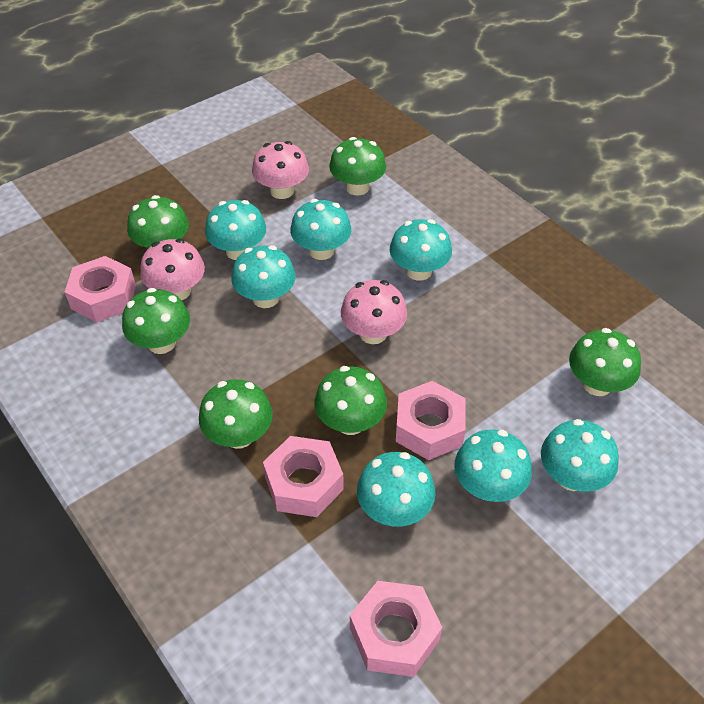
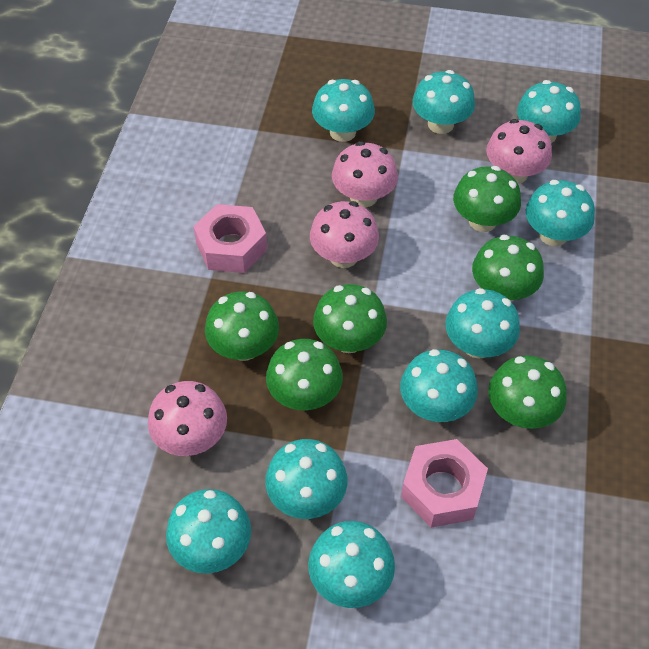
pink mushroom: 3 -> 4
pink nut: 4 -> 2
turquoise mushroom: 7 -> 9

